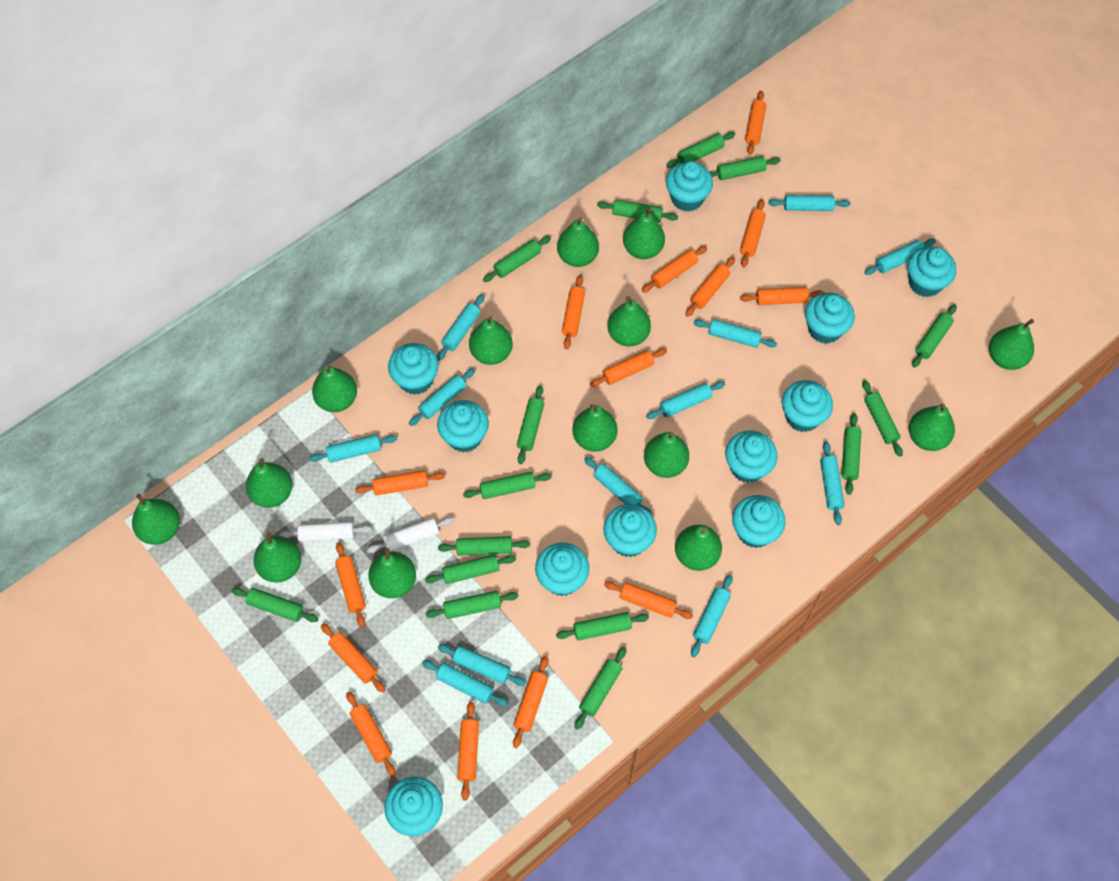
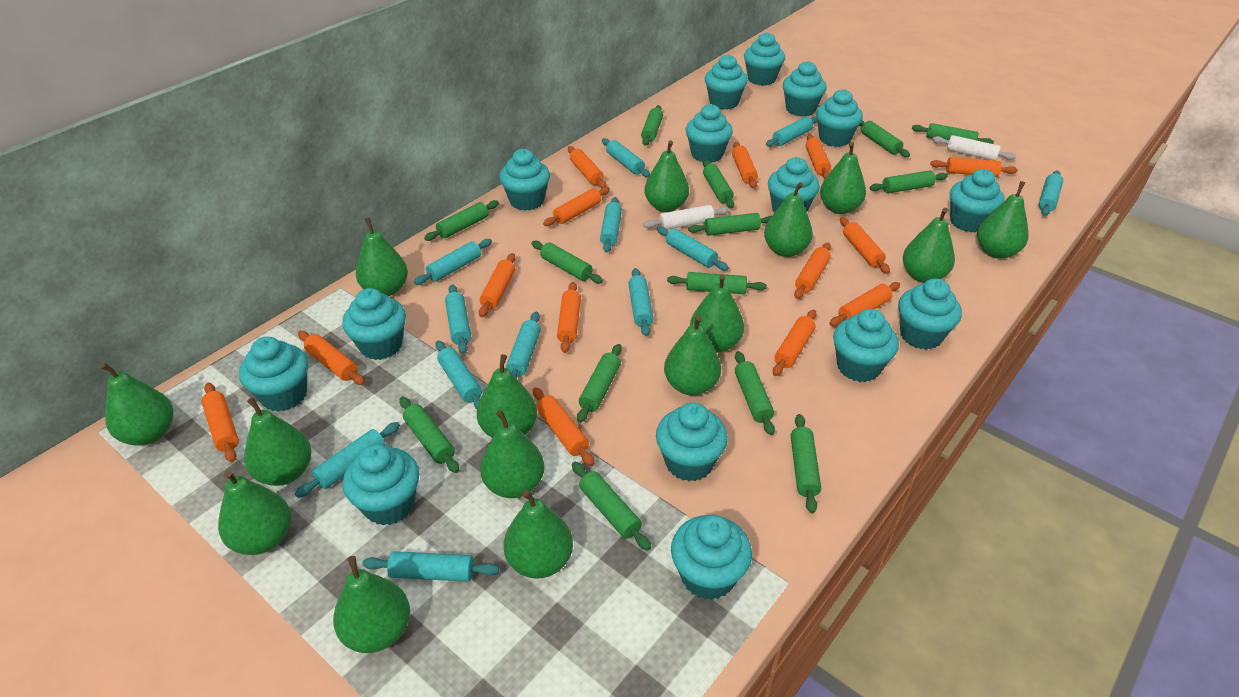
green pear: 14 -> 15
green rolling pin: 15 -> 14
turquoise cupcake: 11 -> 15

